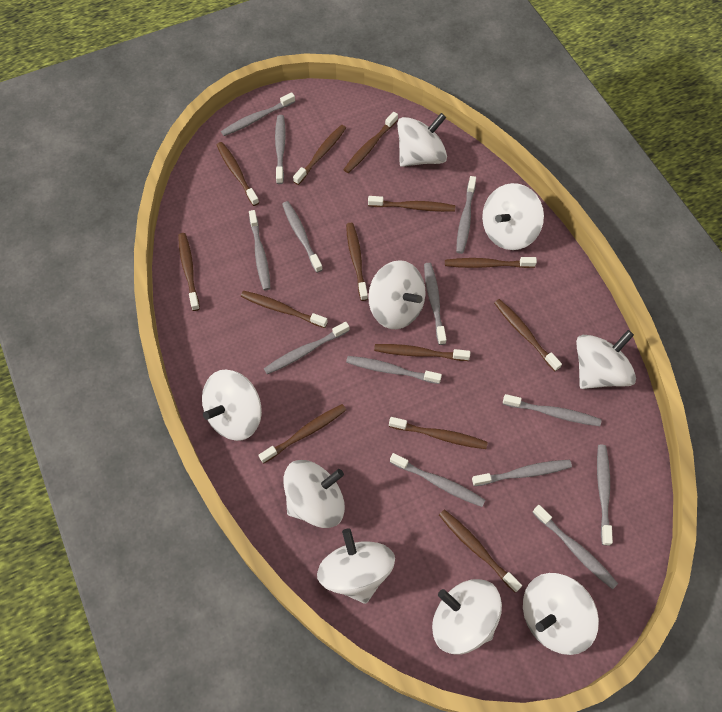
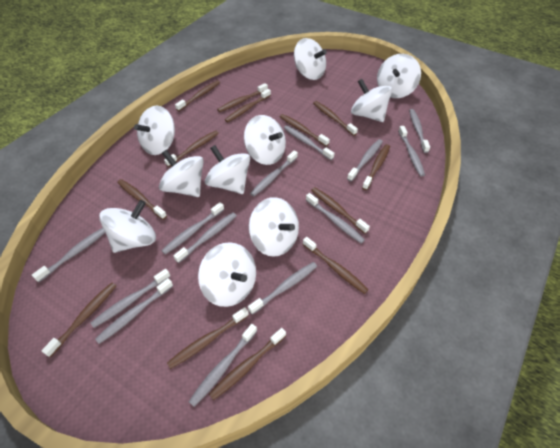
white spinning top: 9 -> 10

